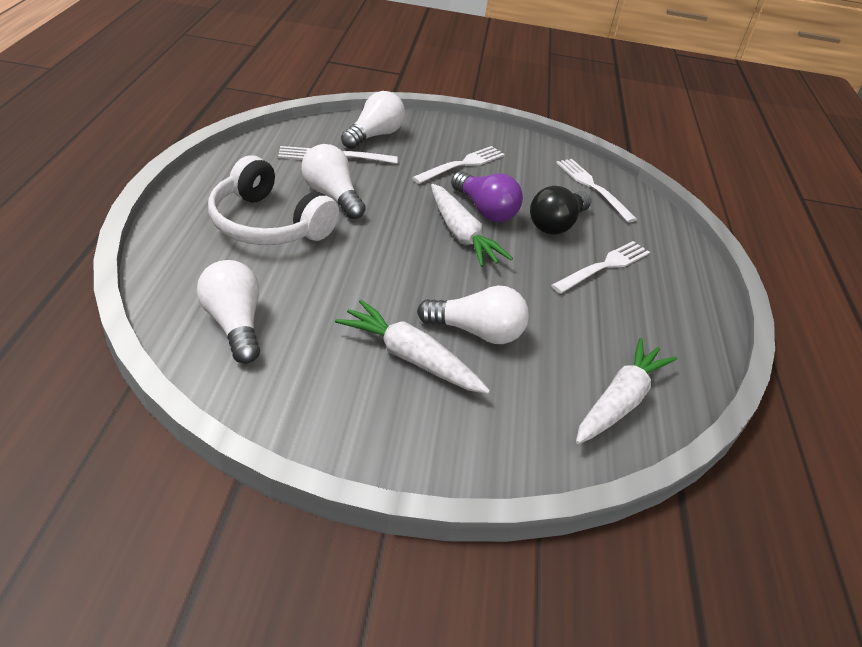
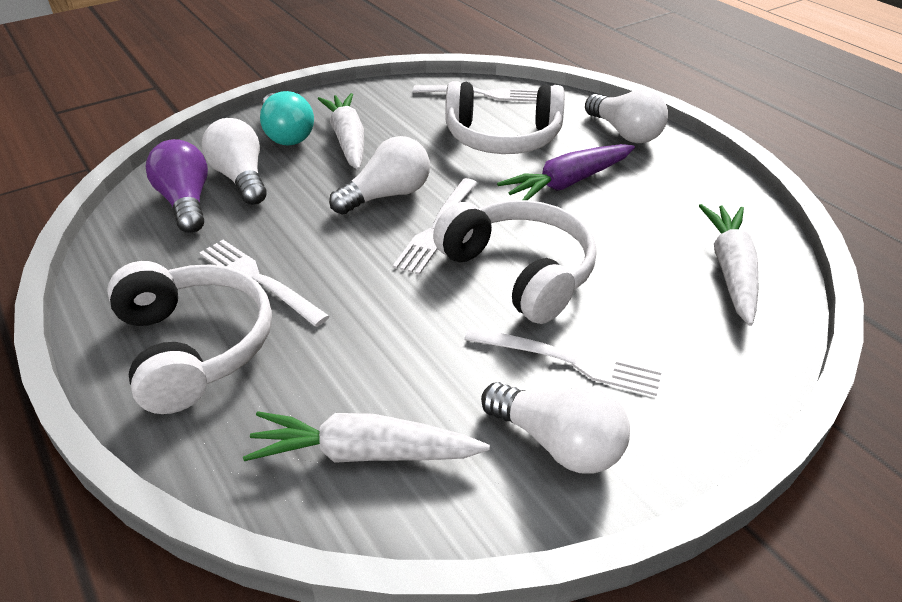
black light bulb: 1 -> 0
purple carrot: 0 -> 1
turquoise light bulb: 0 -> 1
white headphones: 1 -> 3

